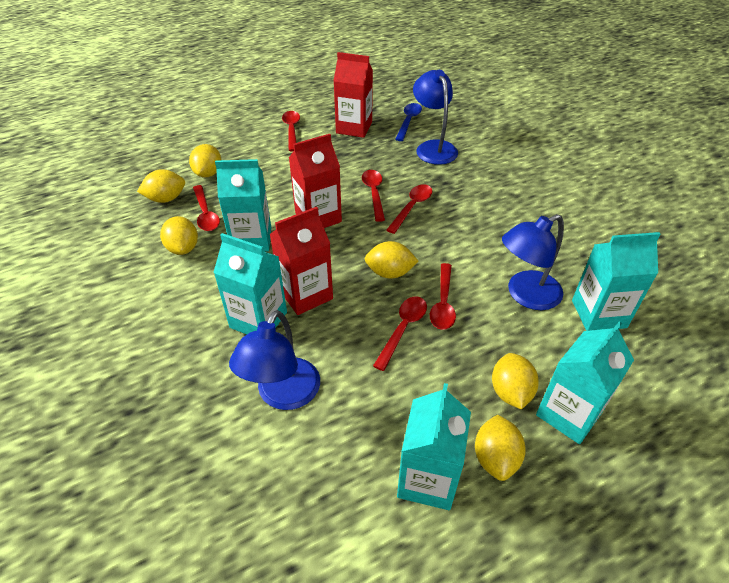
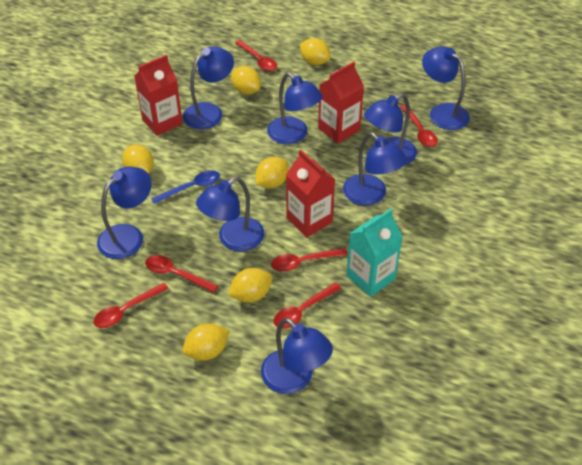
blue lamp: 3 -> 8
turquoise carton: 5 -> 1

